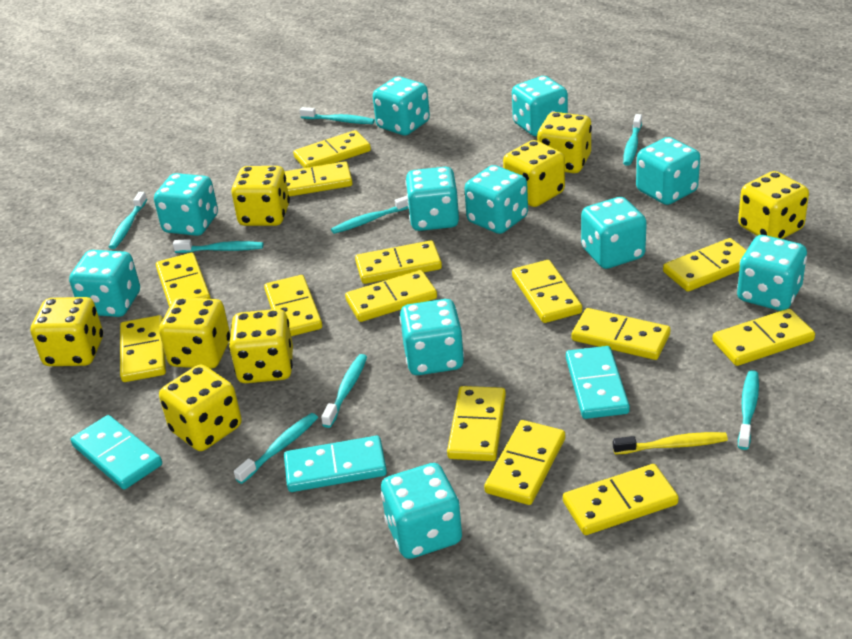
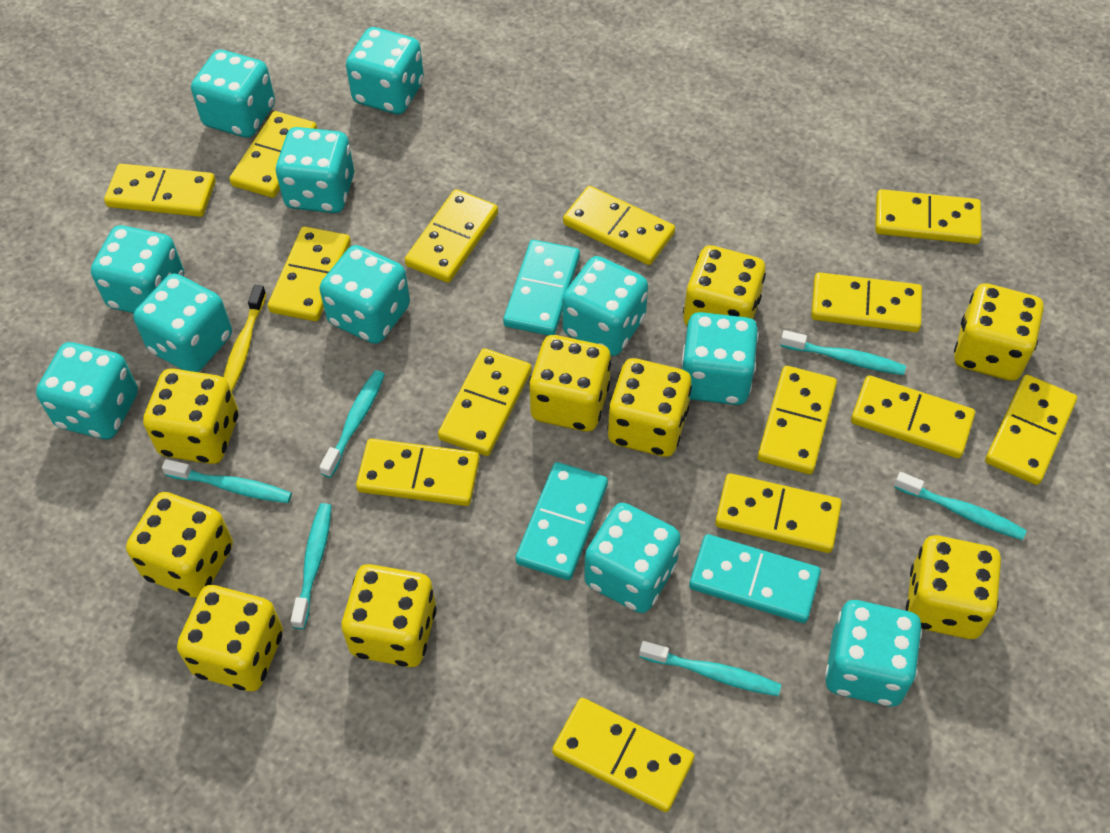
turquoise toothbrush: 8 -> 6
yellow dice: 8 -> 9

